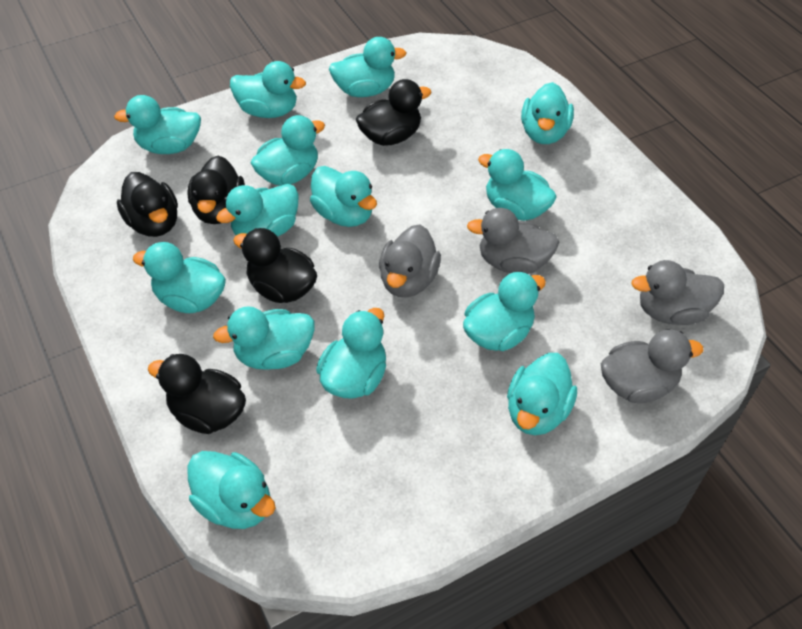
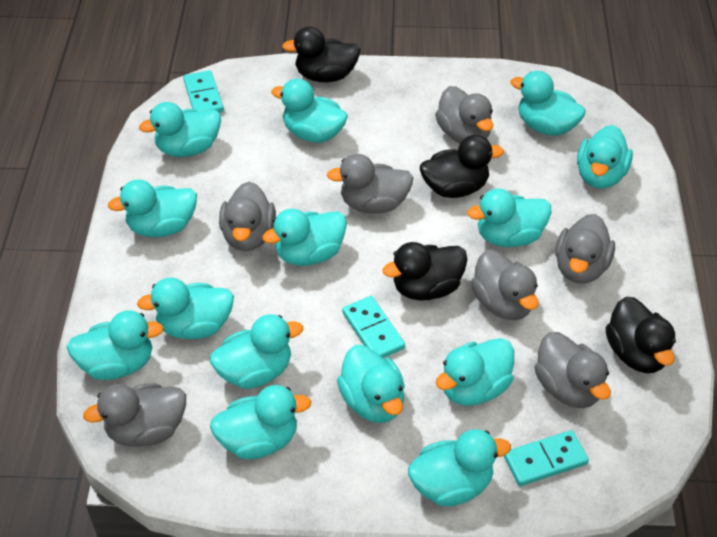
black duck: 5 -> 4
grey duck: 4 -> 7
turquoise domino: 0 -> 3

